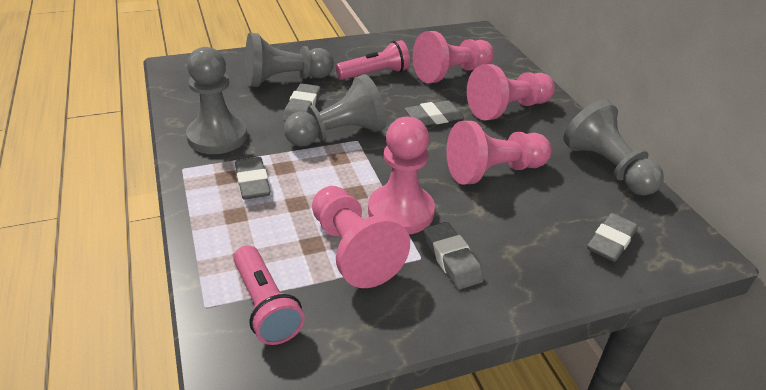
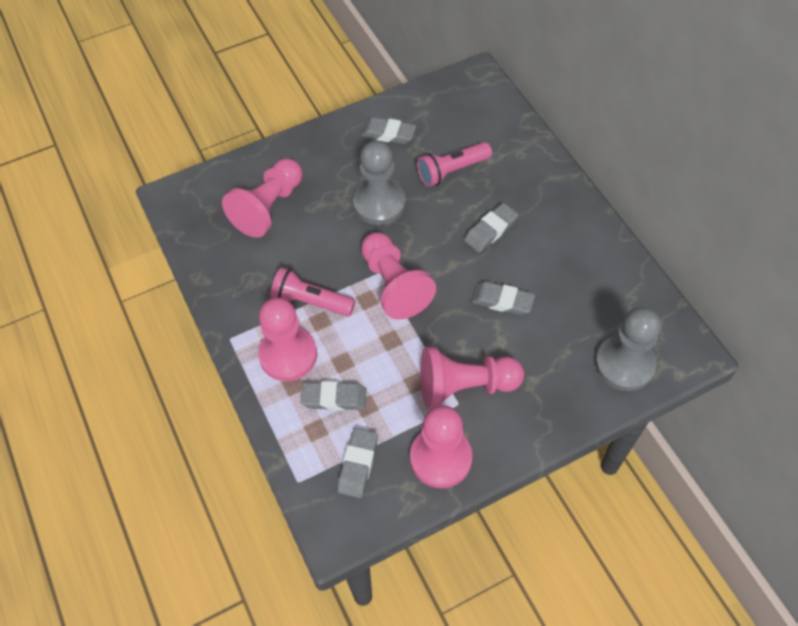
grey pawn: 4 -> 2

